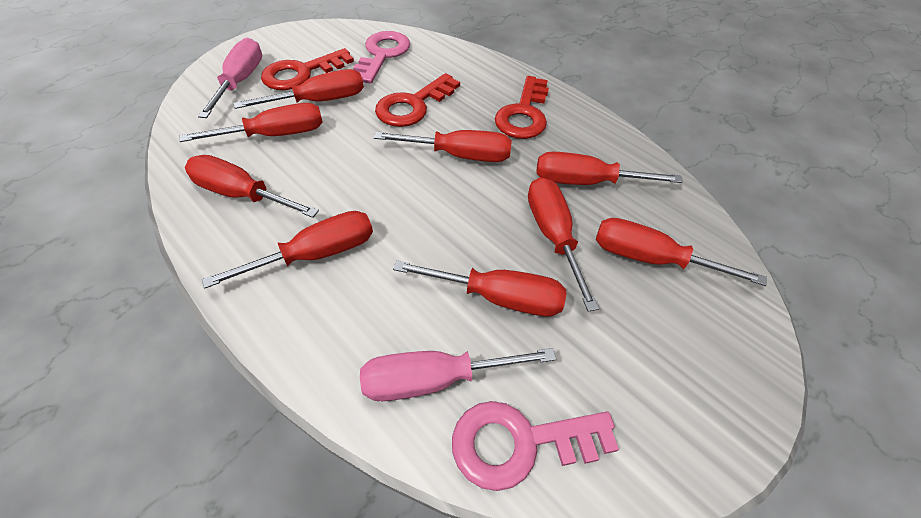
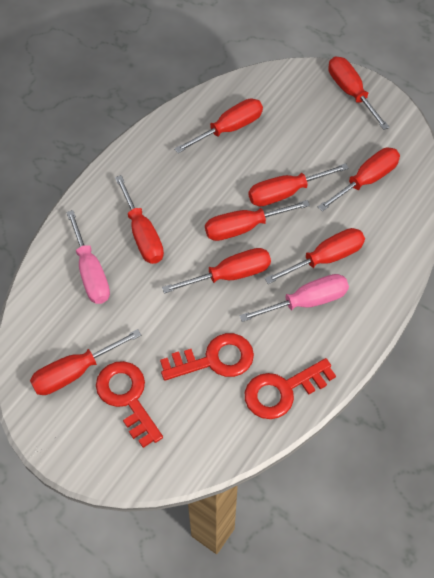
pink key: 2 -> 0

